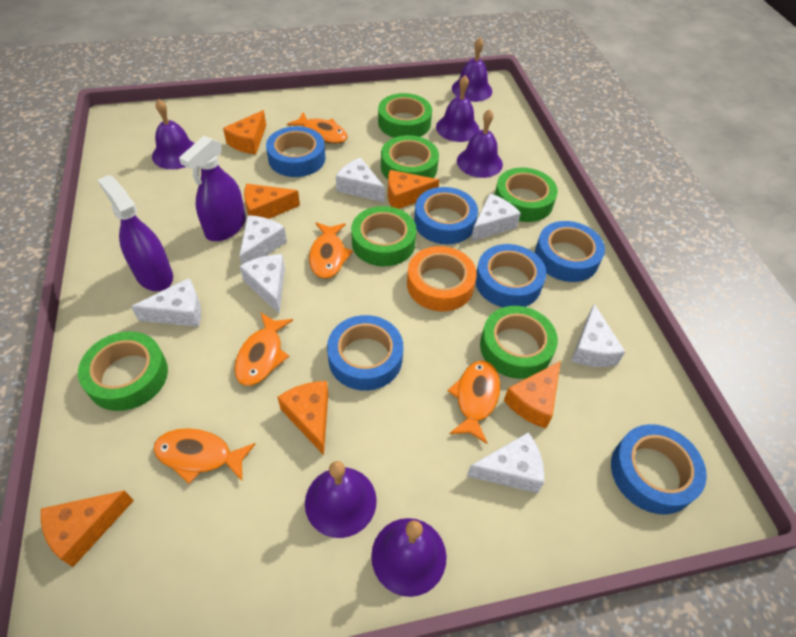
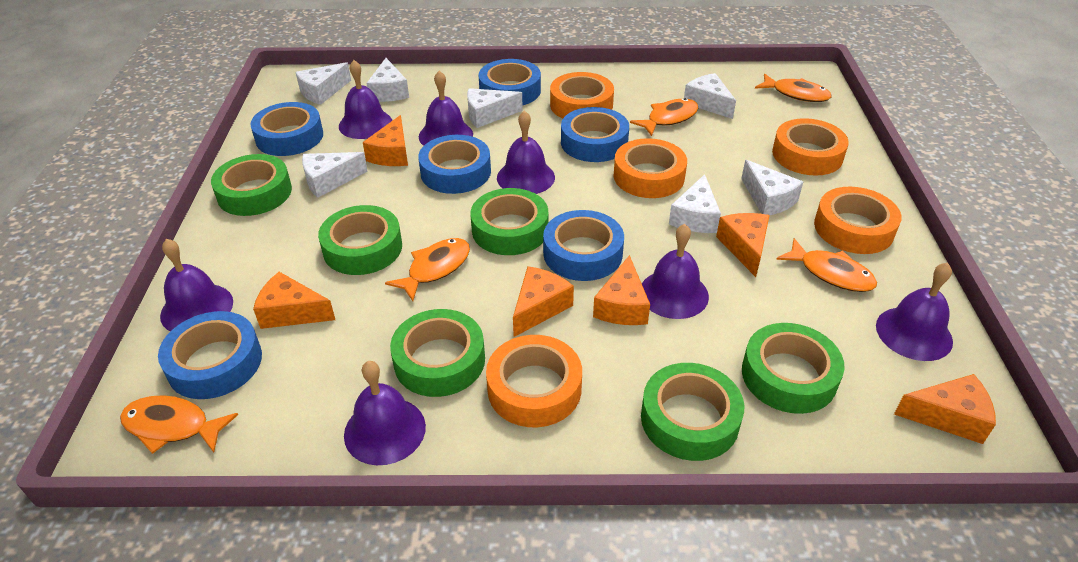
orange tape: 1 -> 5
purple bell: 6 -> 7
purple spray bottle: 2 -> 0

